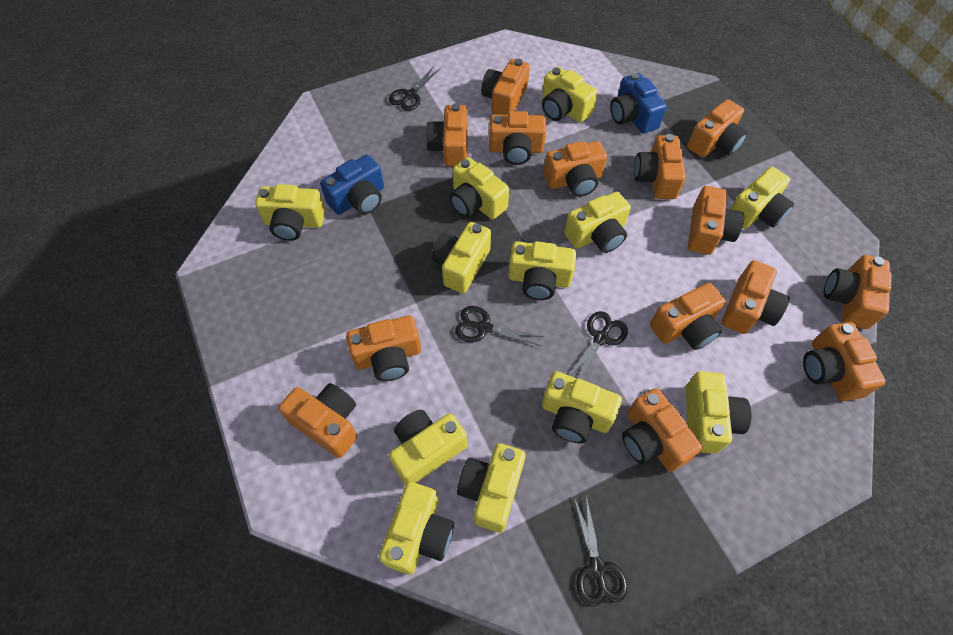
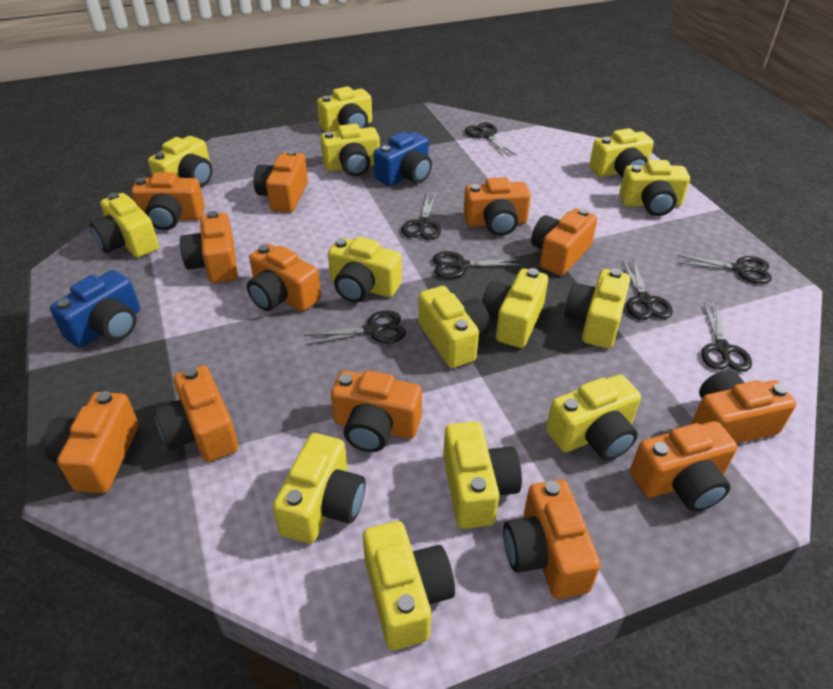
black scissors: 4 -> 7
orange camera: 14 -> 12
yellow camera: 12 -> 14

